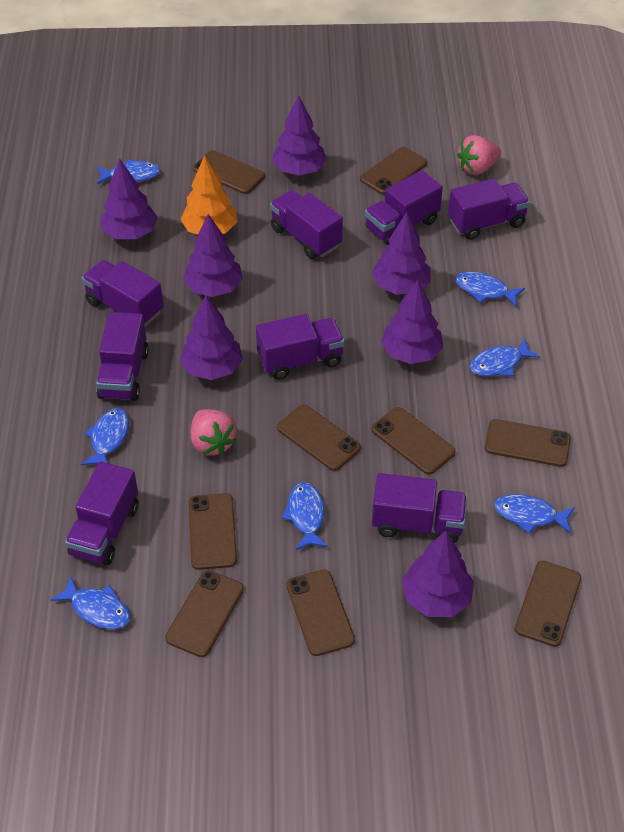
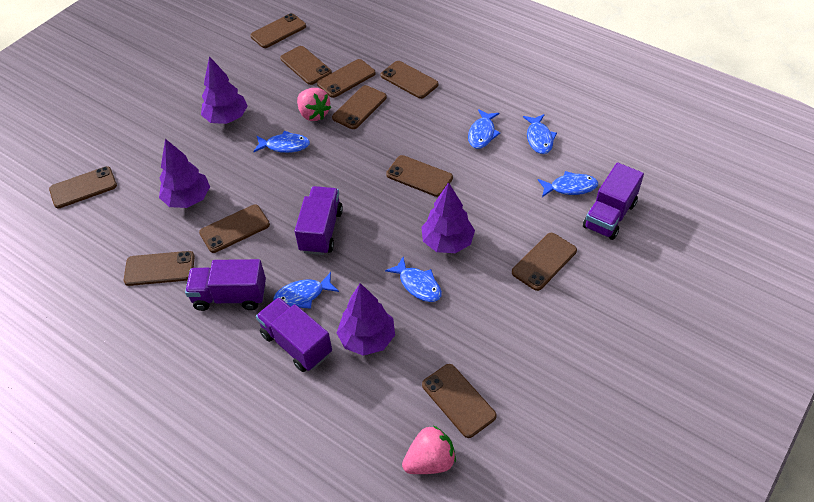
blue fish: 7 -> 6
brown phone: 9 -> 11
orange tree: 1 -> 0
purple tree: 7 -> 4
purple truck: 8 -> 4

